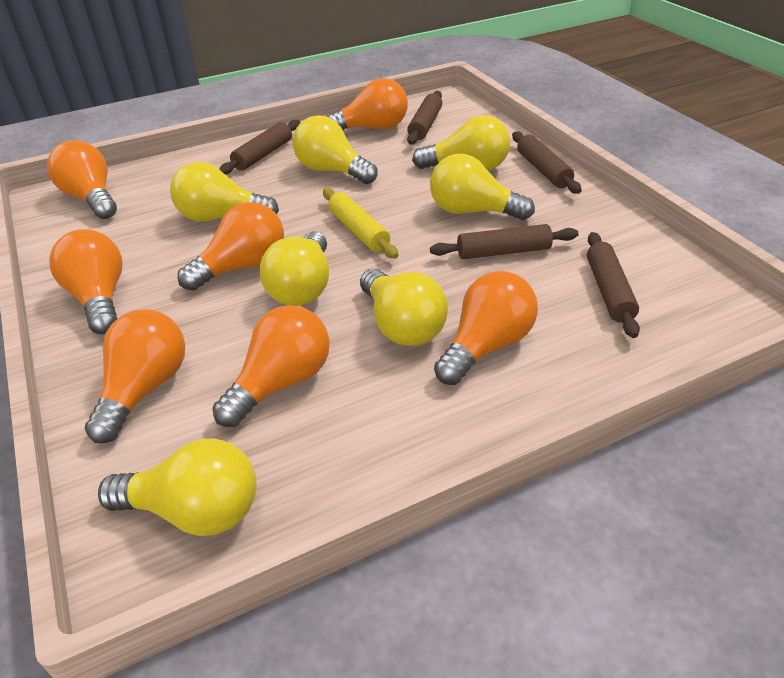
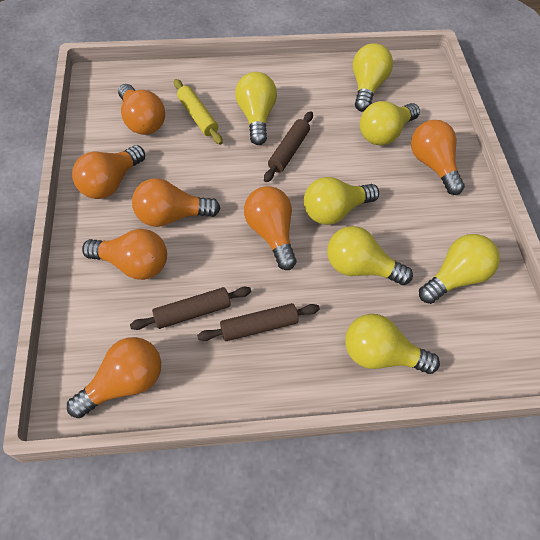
brown rolling pin: 5 -> 3

